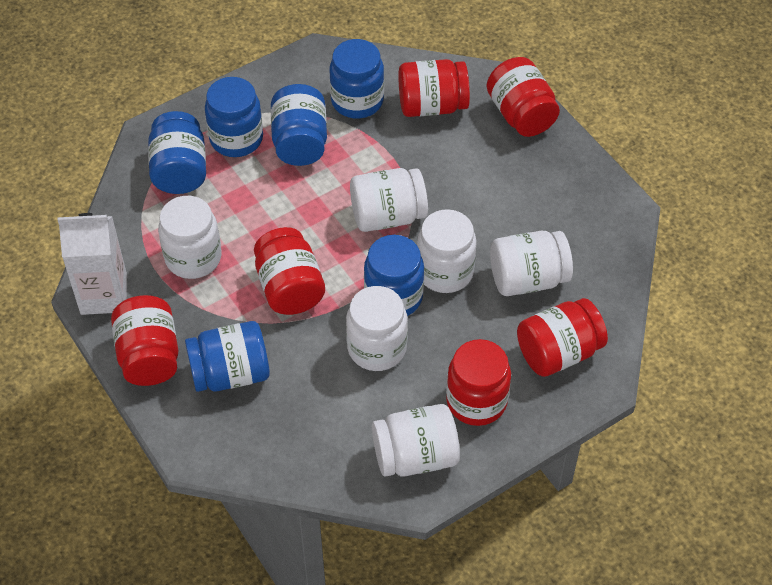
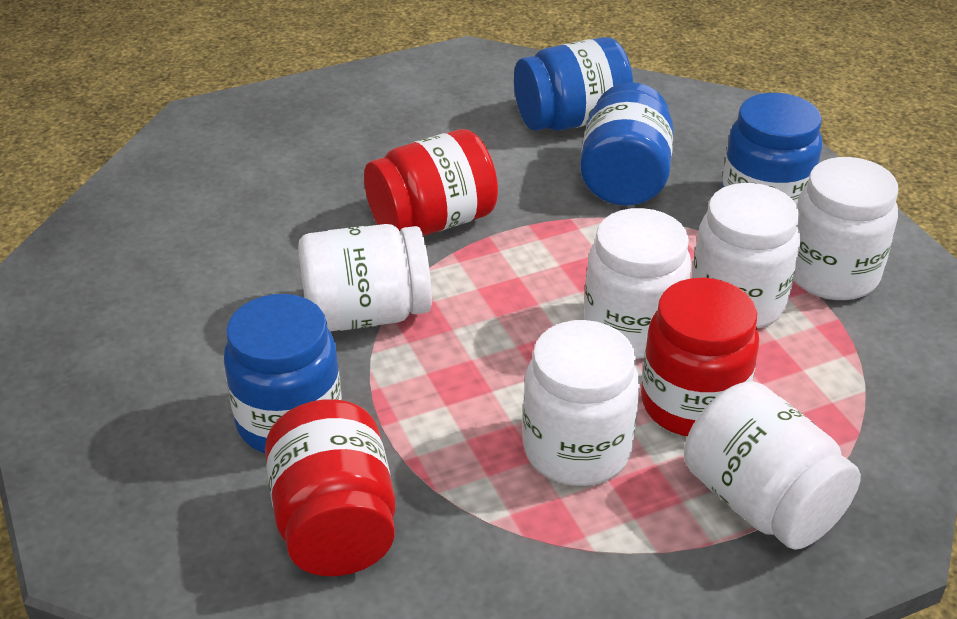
blue jar: 6 -> 4
red jar: 6 -> 3
white carton: 1 -> 0

